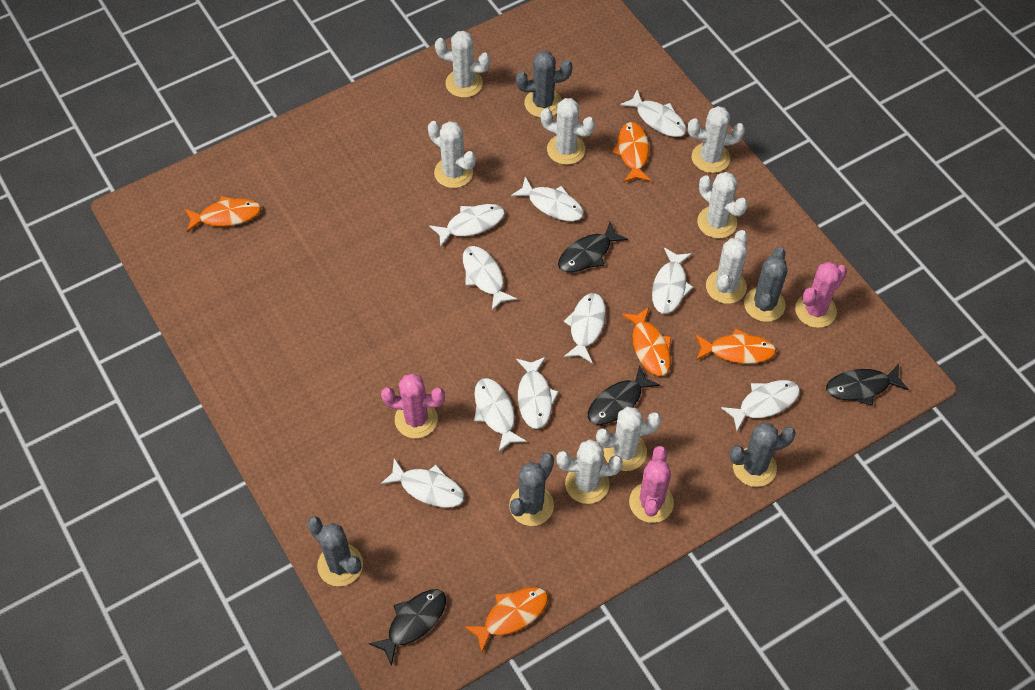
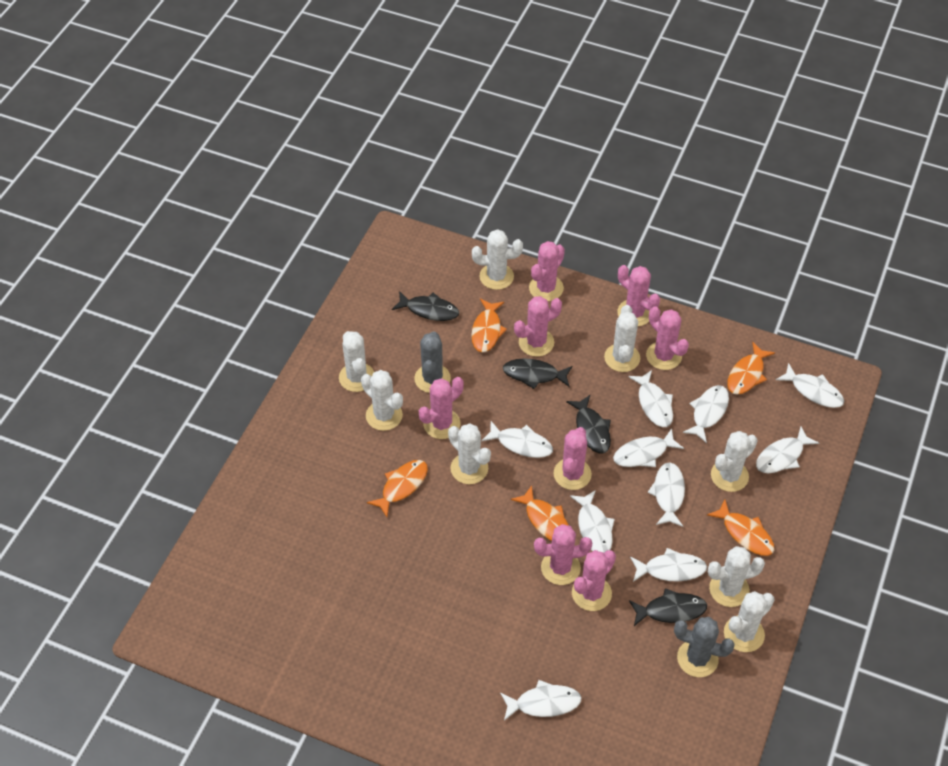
grey cactus: 5 -> 2
pink cactus: 3 -> 8

